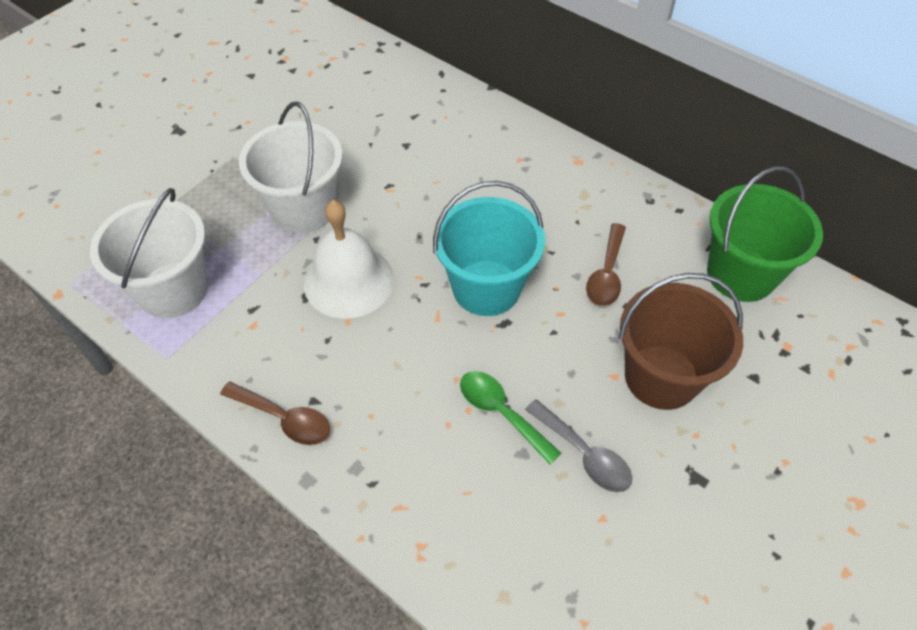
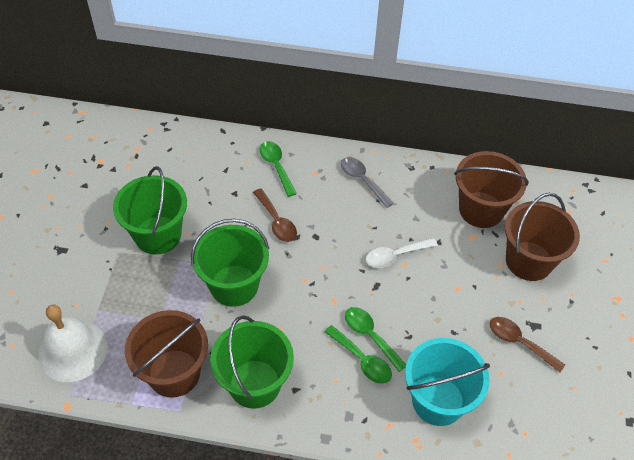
brown bucket: 1 -> 3
green bucket: 1 -> 3
green spoon: 1 -> 3
white bucket: 2 -> 0
white spoon: 0 -> 1

